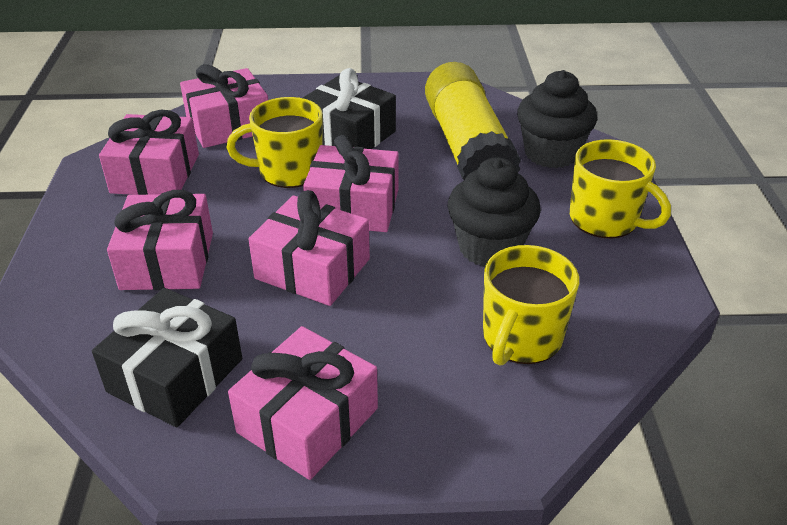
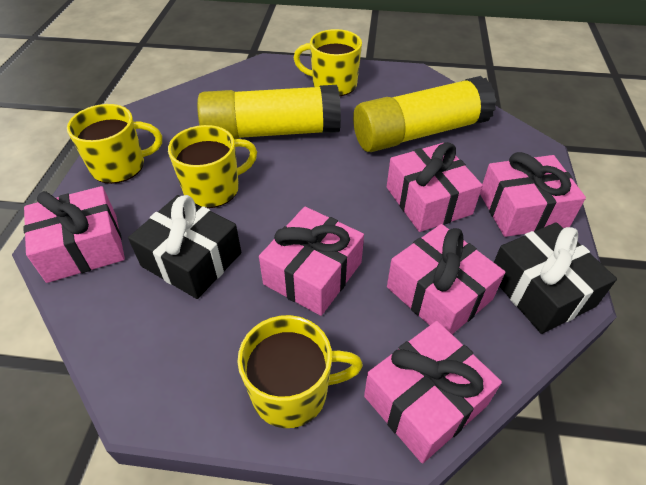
black cupcake: 2 -> 0
yellow glue stick: 1 -> 2
yellow mug: 3 -> 4

